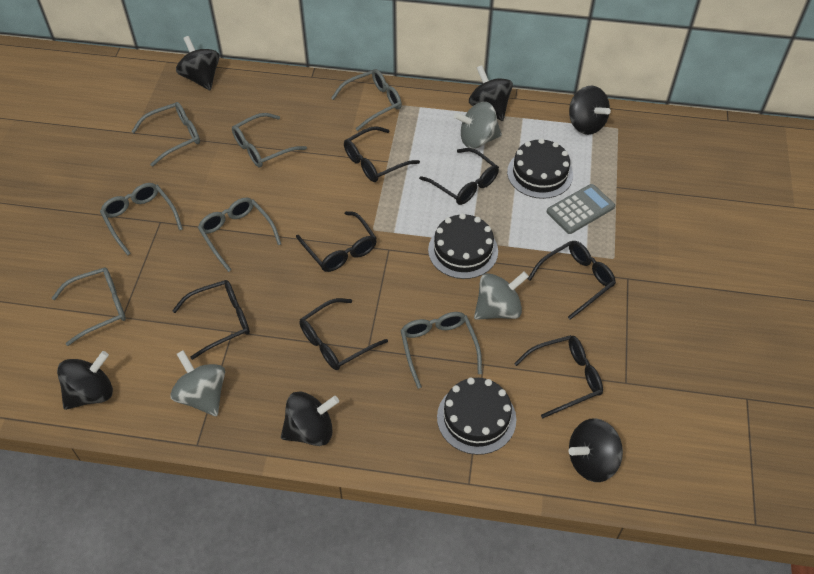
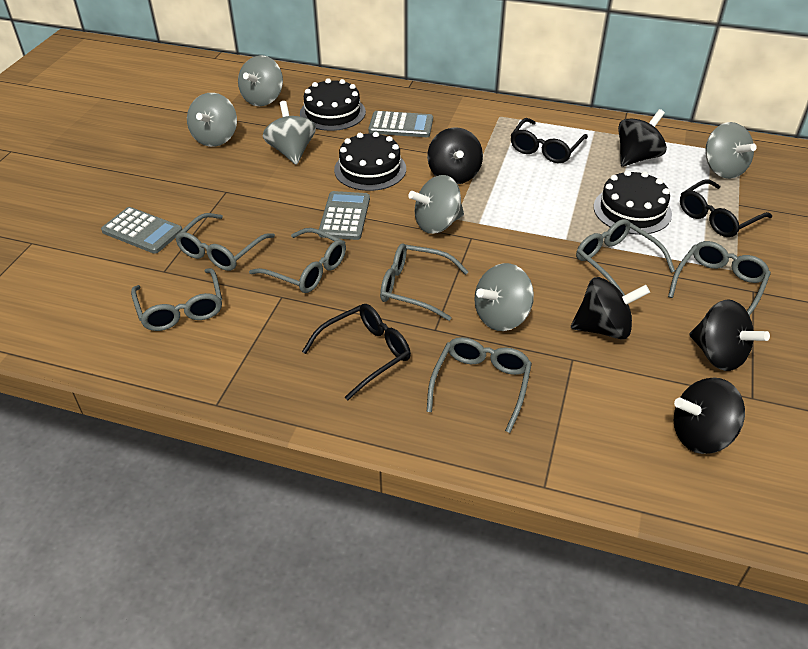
black glasses: 7 -> 3
black spinning top: 6 -> 5
grey calculator: 1 -> 3
grey spinning top: 3 -> 6

